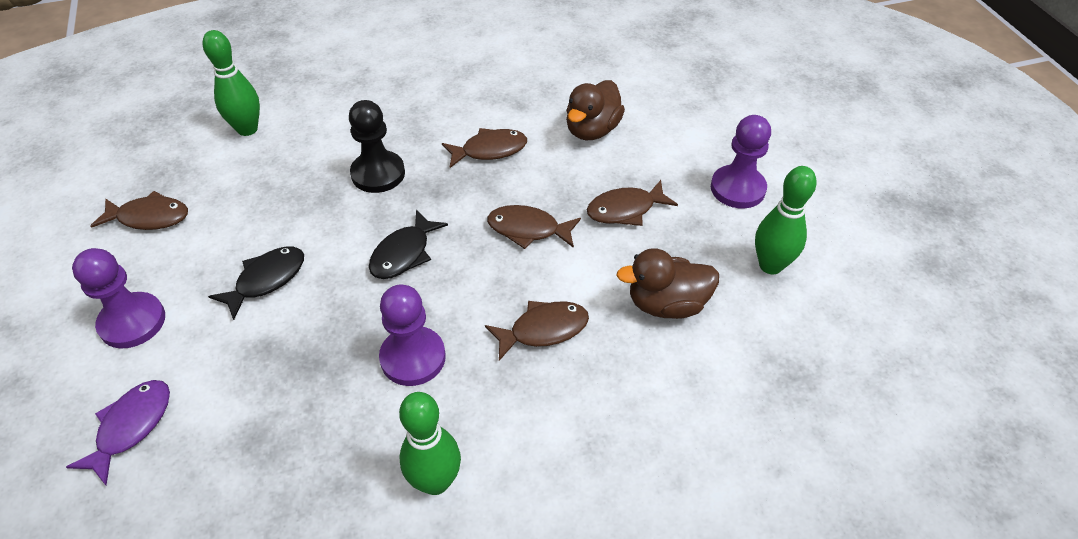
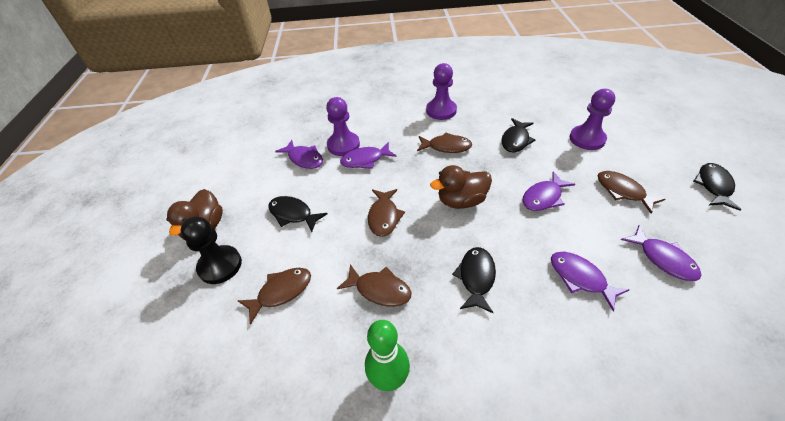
black fish: 2 -> 4
green bowling pin: 3 -> 1
purple fish: 1 -> 5

